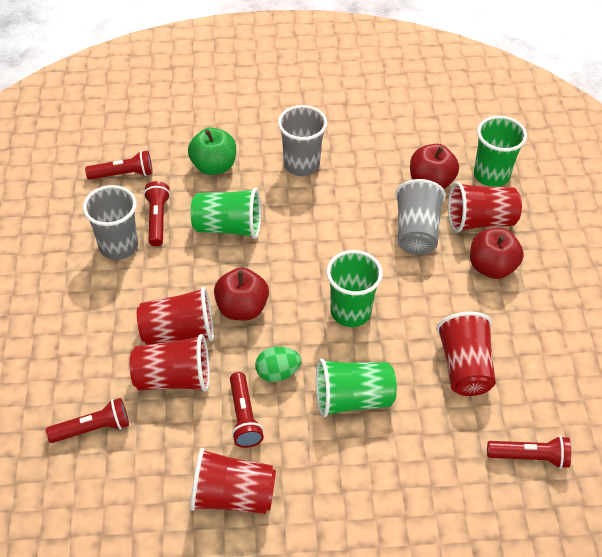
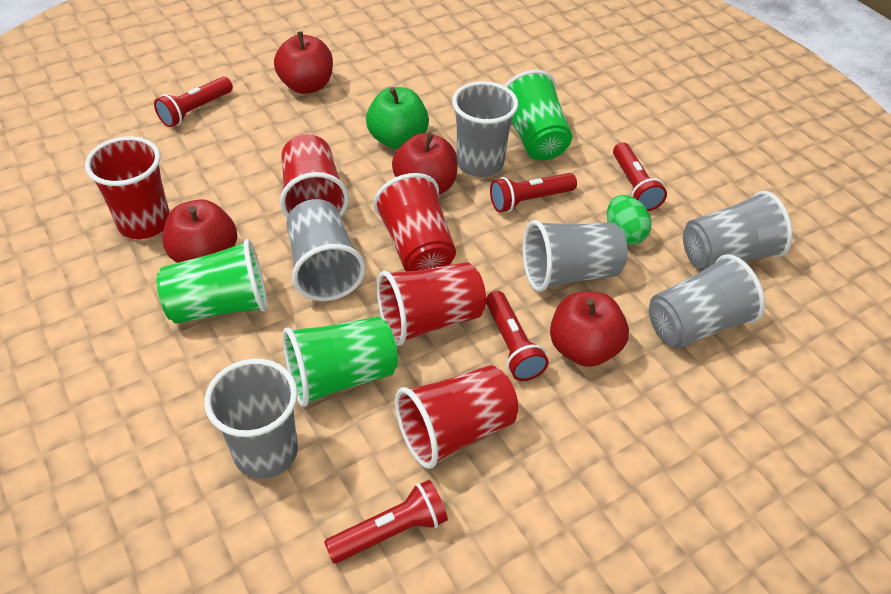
green cup: 4 -> 3
grey cup: 3 -> 6
red apple: 3 -> 4

